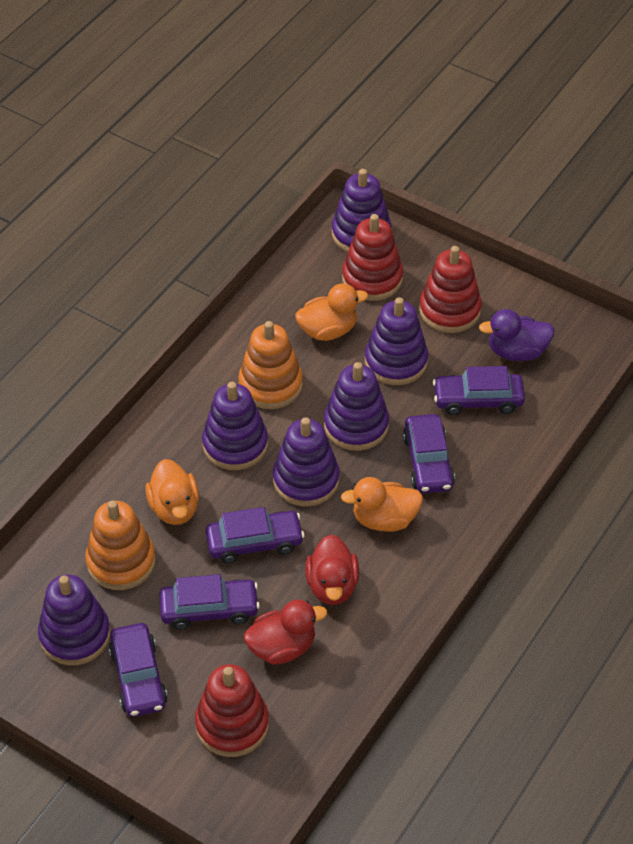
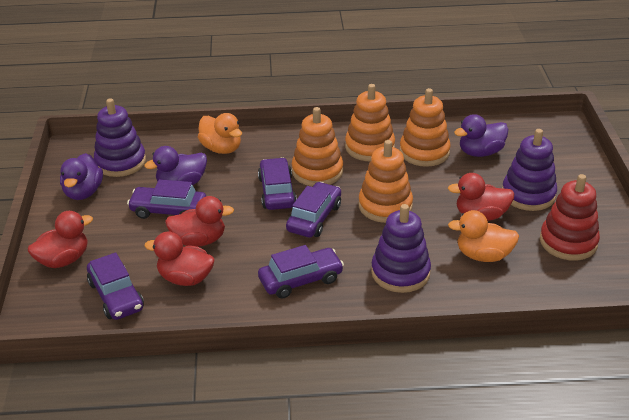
orange duck: 3 -> 2
orange stacking toy: 2 -> 4
purple duck: 1 -> 3
purple stacking toy: 6 -> 3
red duck: 2 -> 4
red stacking toy: 3 -> 1

